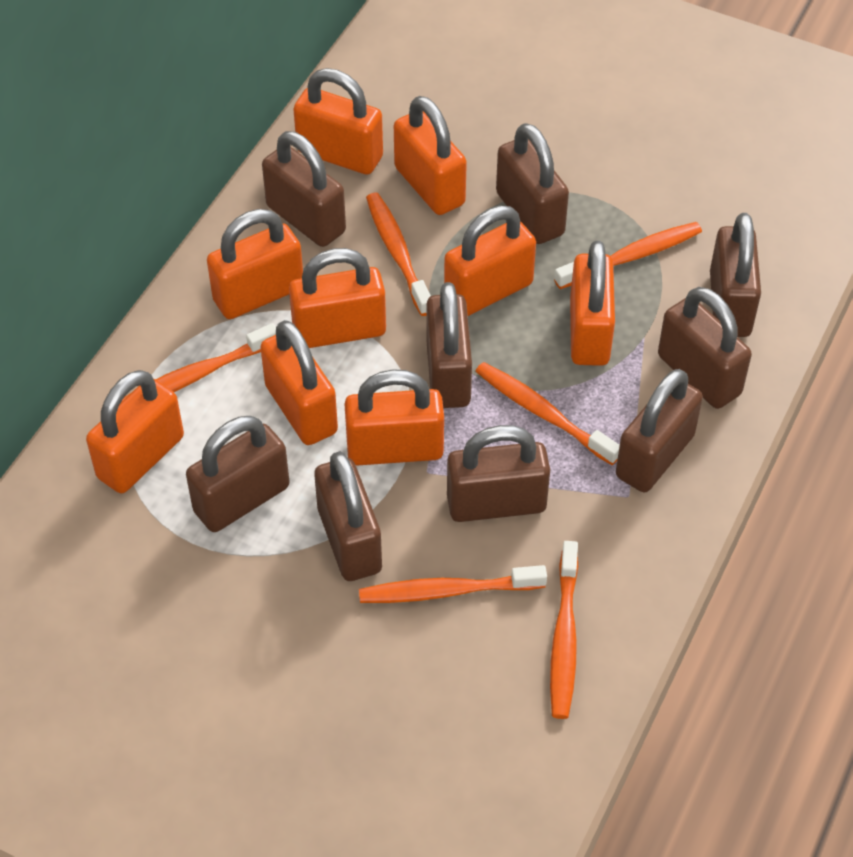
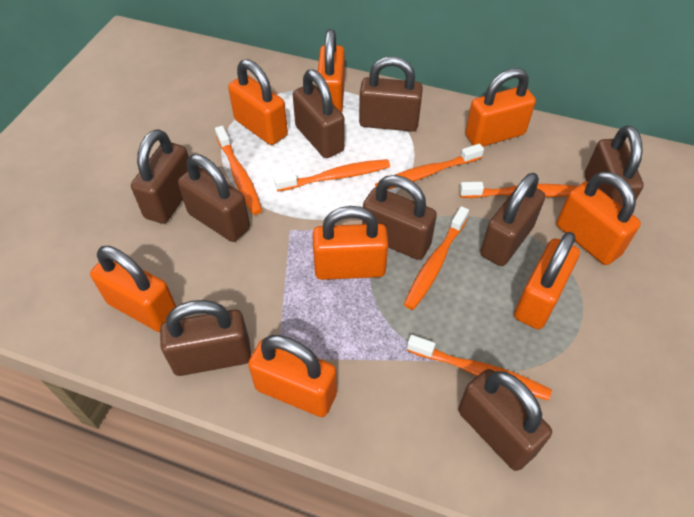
orange padlock: 9 -> 8

